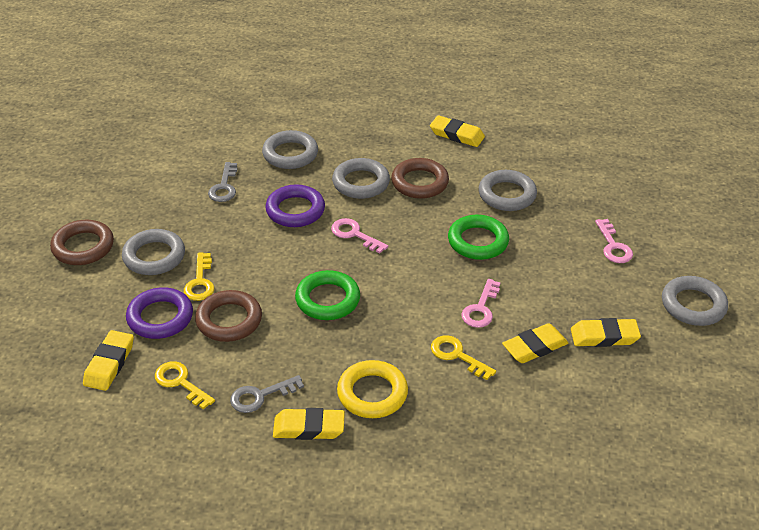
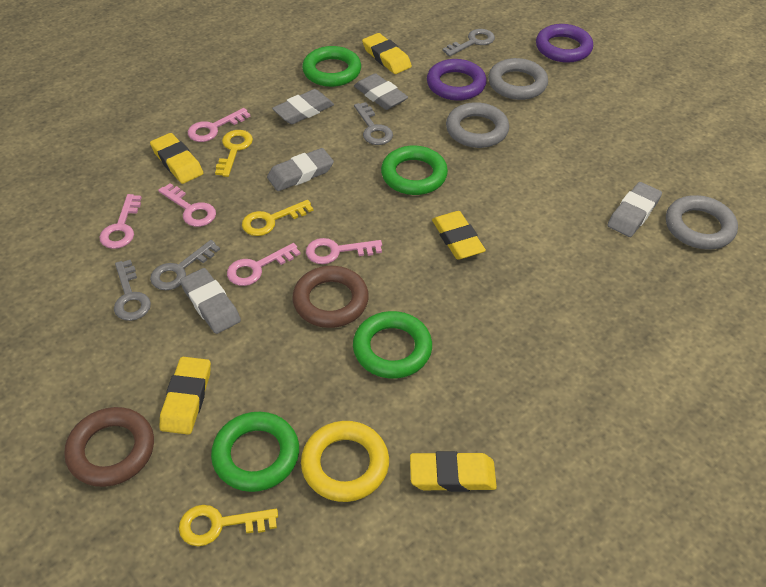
brown ring: 3 -> 2
green ring: 2 -> 4
grey eraser: 0 -> 5
grey key: 2 -> 4
grey ring: 5 -> 3
pink key: 3 -> 5

